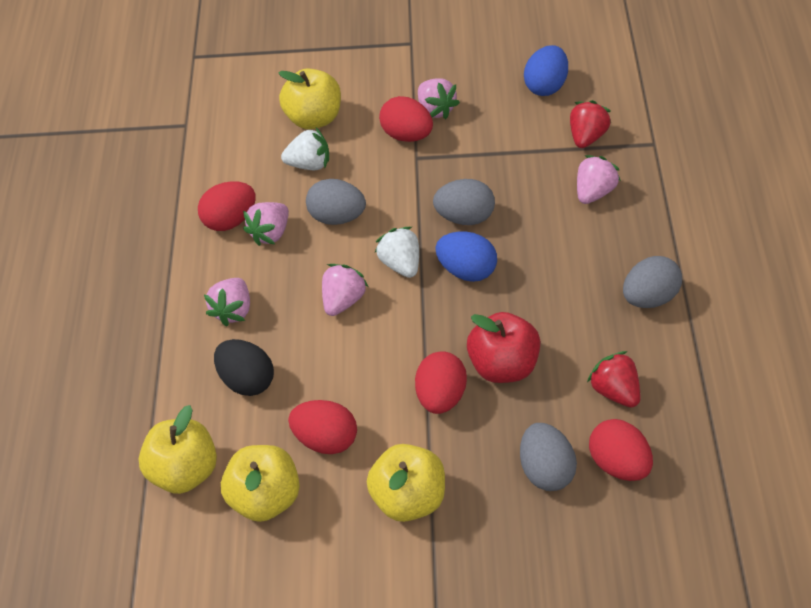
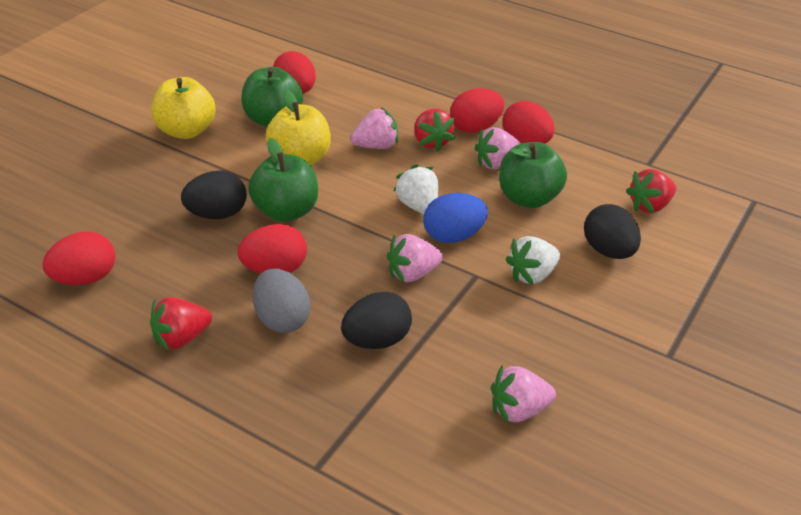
black egg: 1 -> 3
blue egg: 2 -> 1
green apple: 0 -> 3
grey egg: 4 -> 1
pink strawberry: 5 -> 4
red apple: 1 -> 0
red strawberry: 2 -> 3
yellow apple: 4 -> 2

